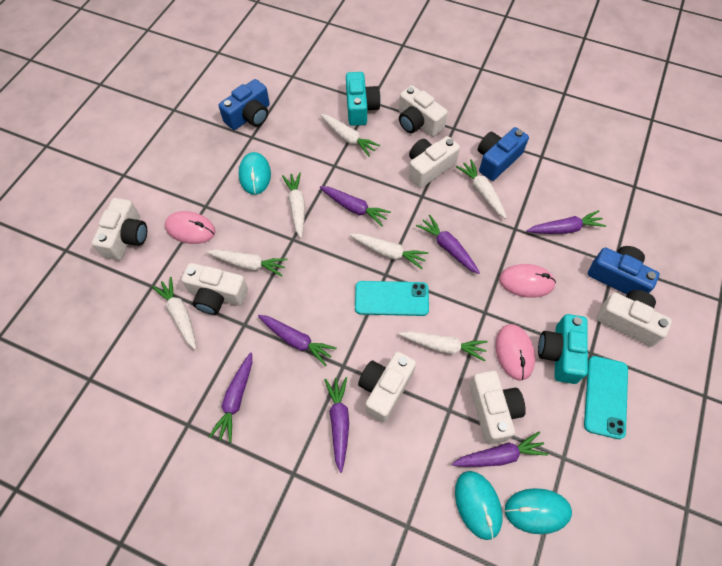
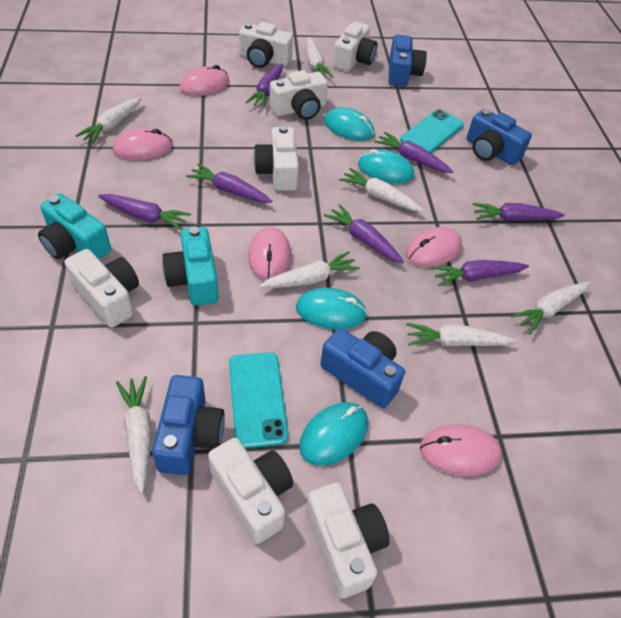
blue camera: 3 -> 4
pink mouse: 3 -> 5
turquoise mouse: 3 -> 4

